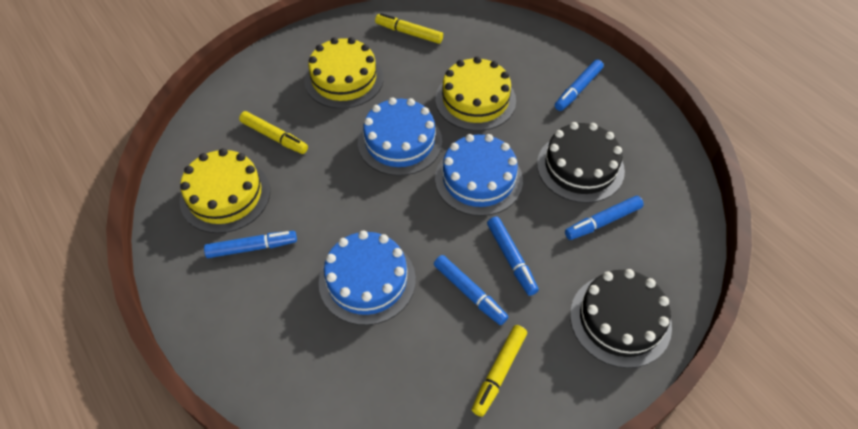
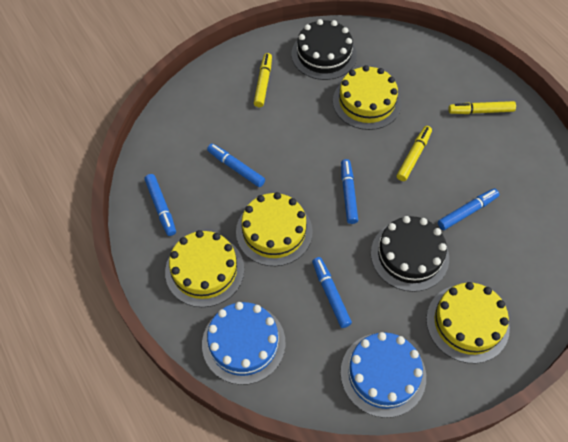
blue cake: 3 -> 2
yellow cake: 3 -> 4

